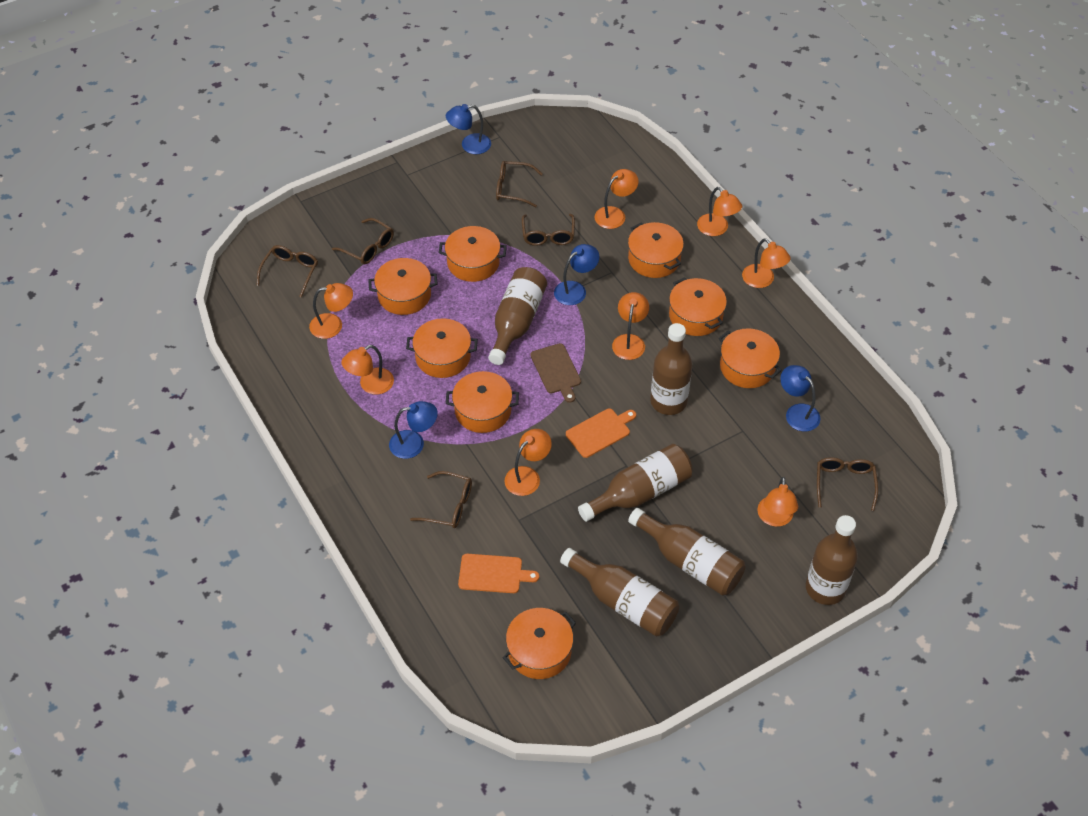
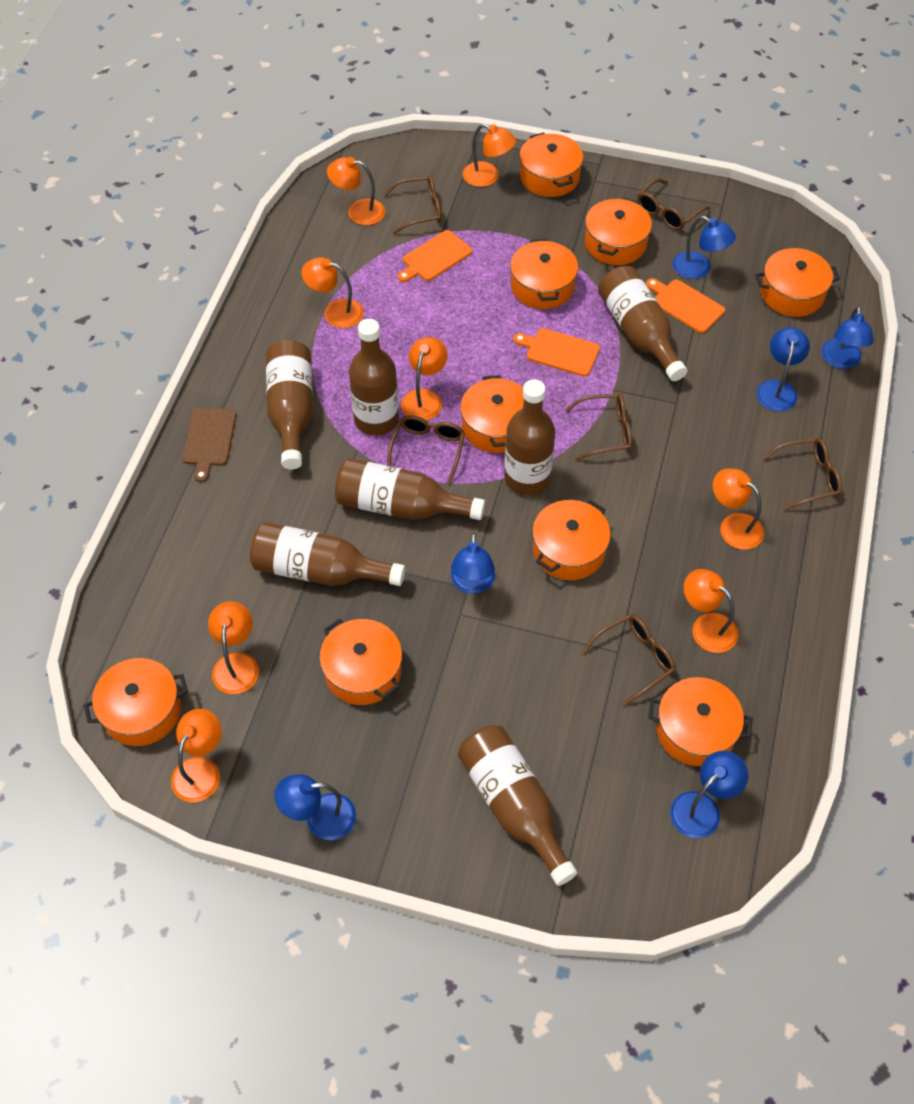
blue lamp: 4 -> 6
brown bottle: 6 -> 7
orange cutting board: 2 -> 3
orange pot: 8 -> 9

